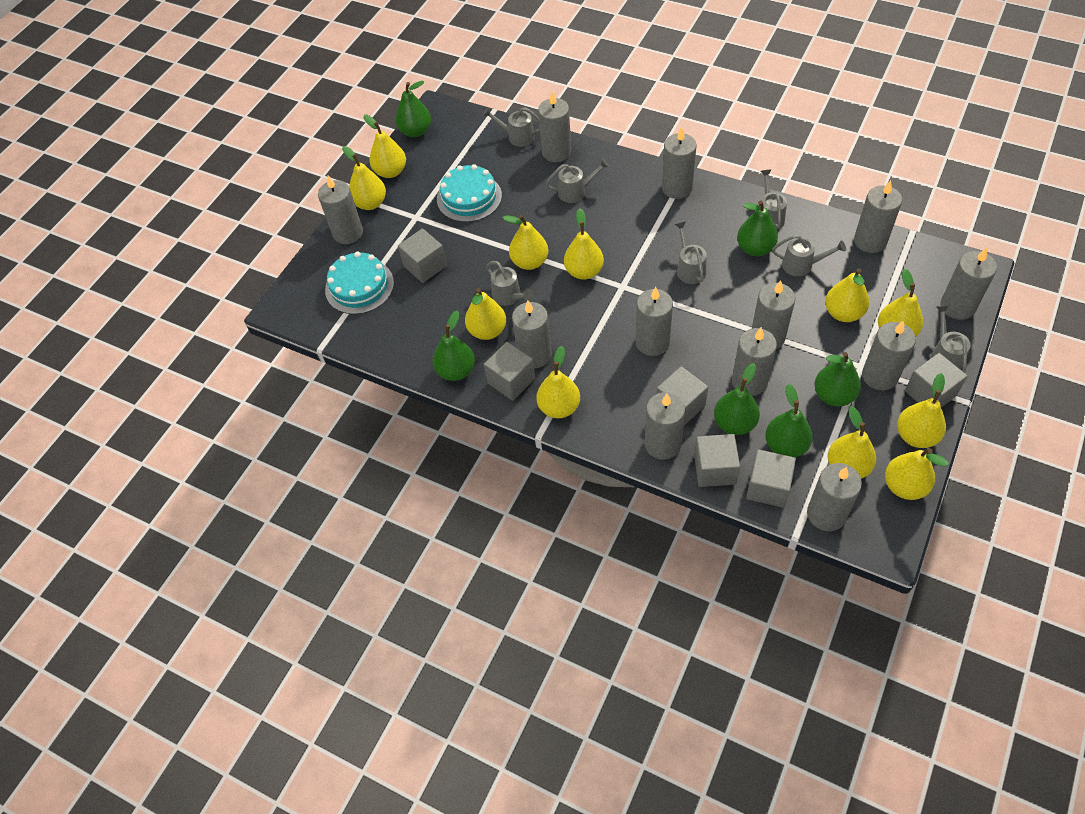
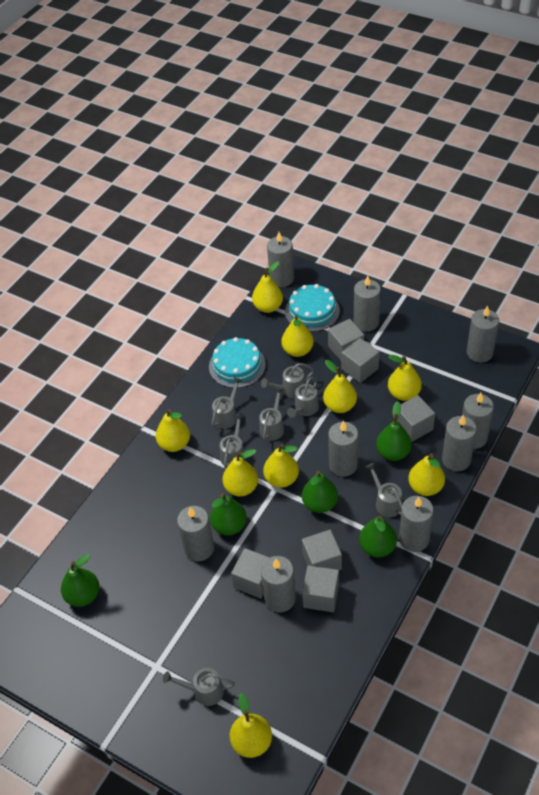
green pear: 6 -> 5
grey candle: 12 -> 9
yellow pear: 11 -> 9

